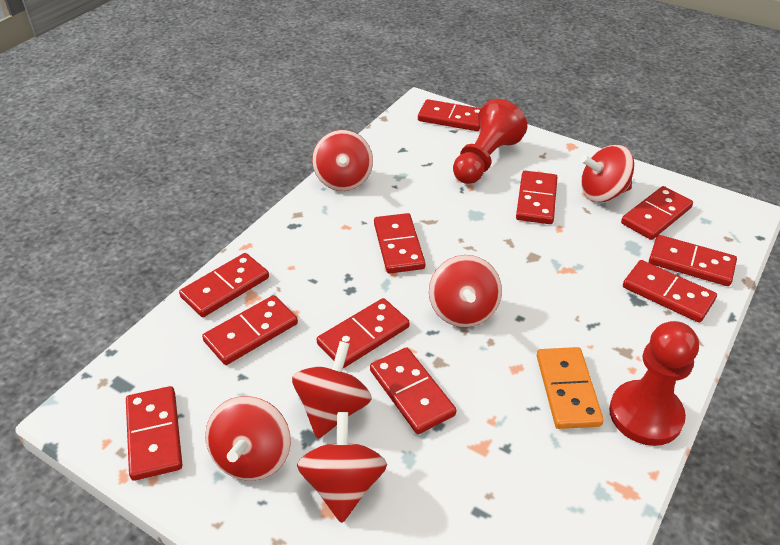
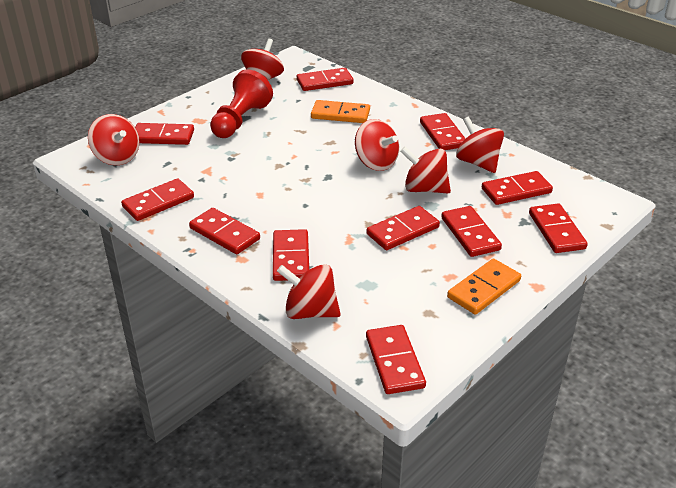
orange domino: 1 -> 2
red pawn: 2 -> 1

